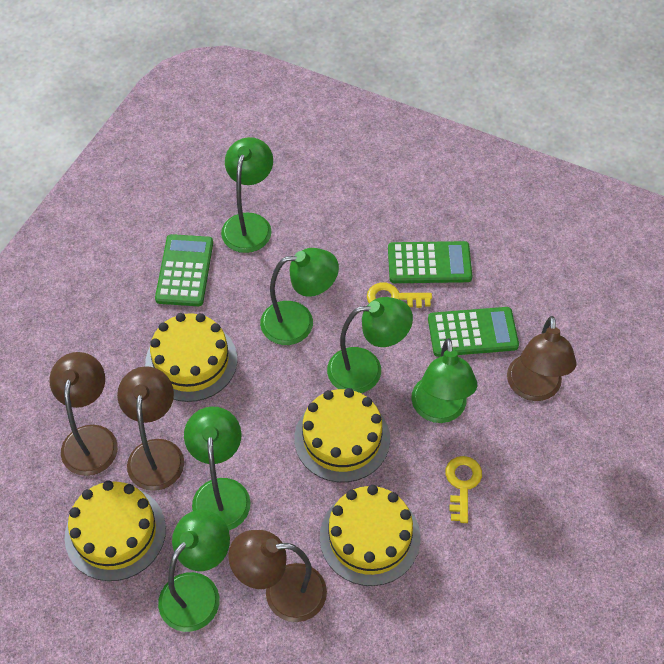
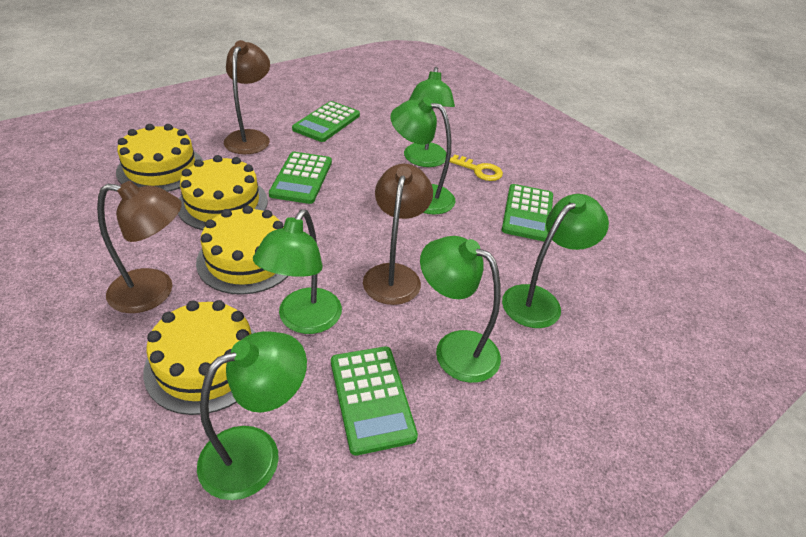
brown lamp: 4 -> 3
green calculator: 3 -> 4
yellow key: 2 -> 1

